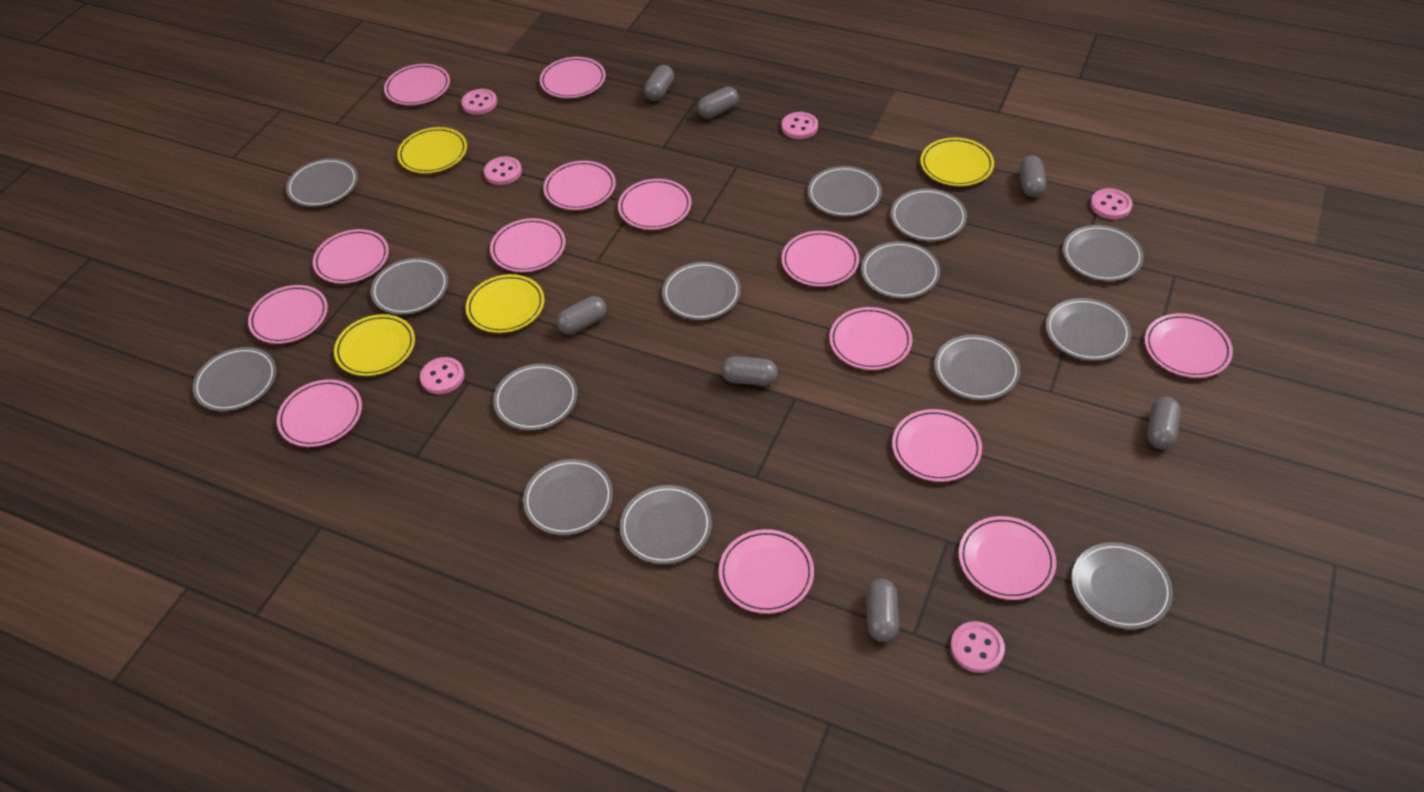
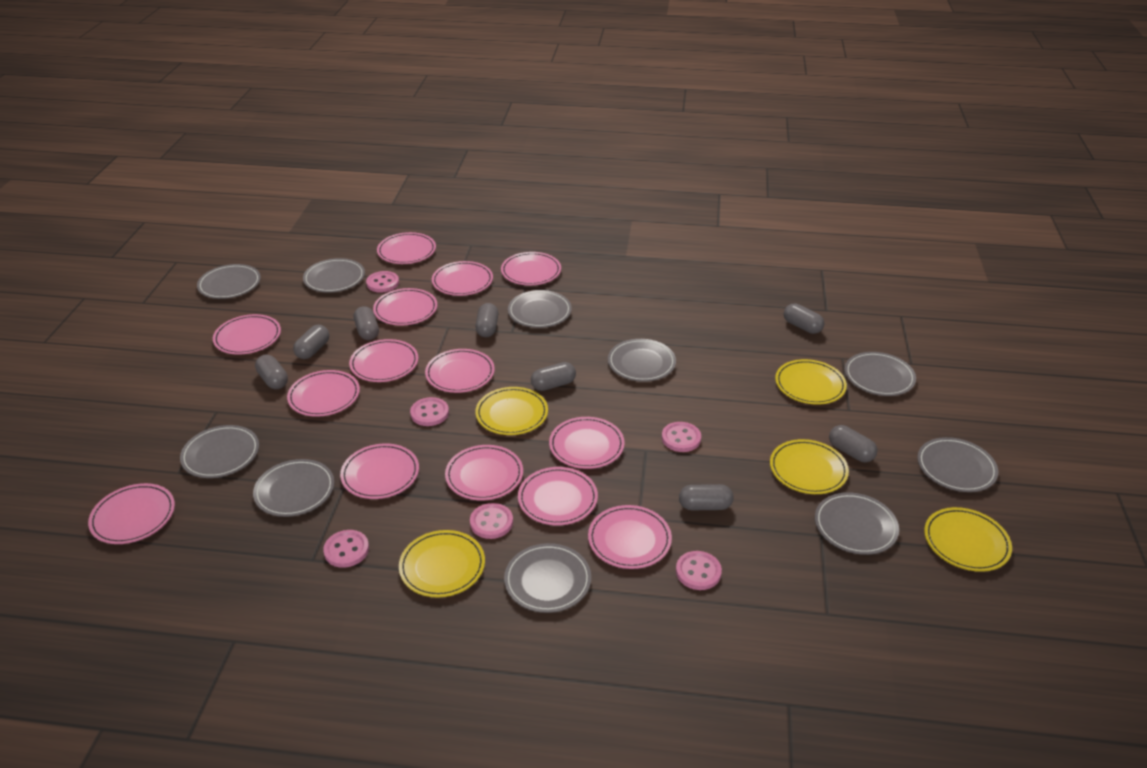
grey capsule: 7 -> 8
grey plate: 14 -> 10
yellow plate: 4 -> 5

